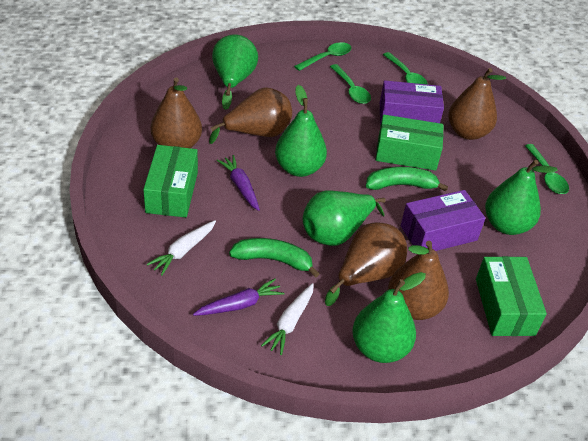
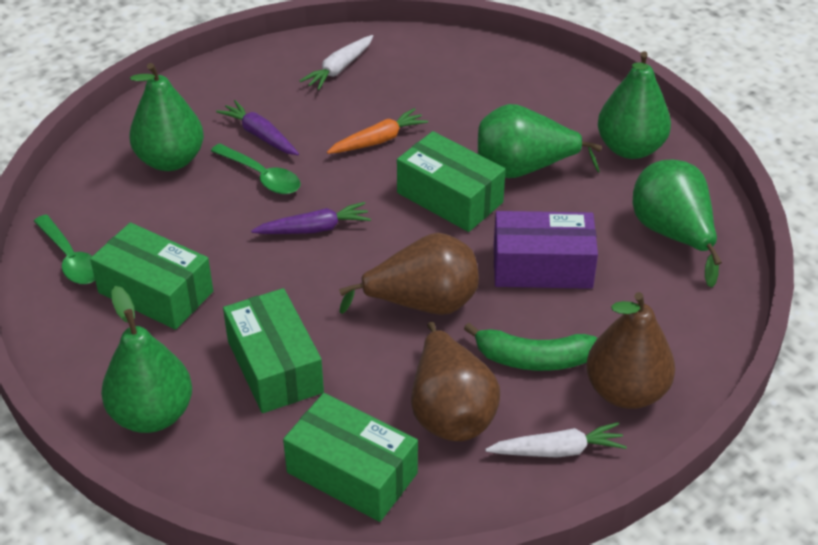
brown pear: 5 -> 3
green banana: 2 -> 1
green box: 3 -> 4
green spoon: 4 -> 2
orange carrot: 0 -> 1
purple box: 2 -> 1

